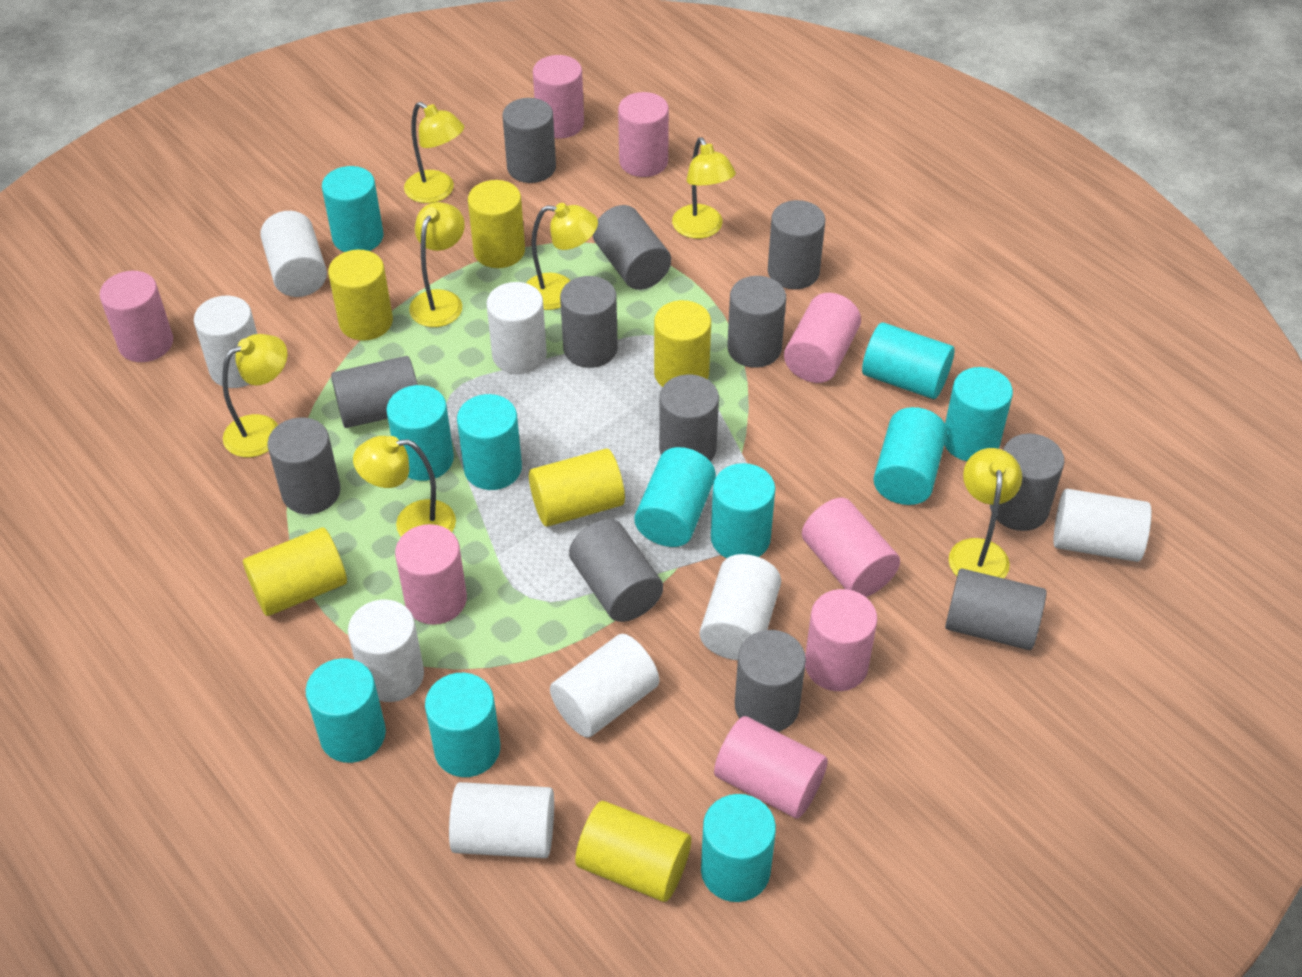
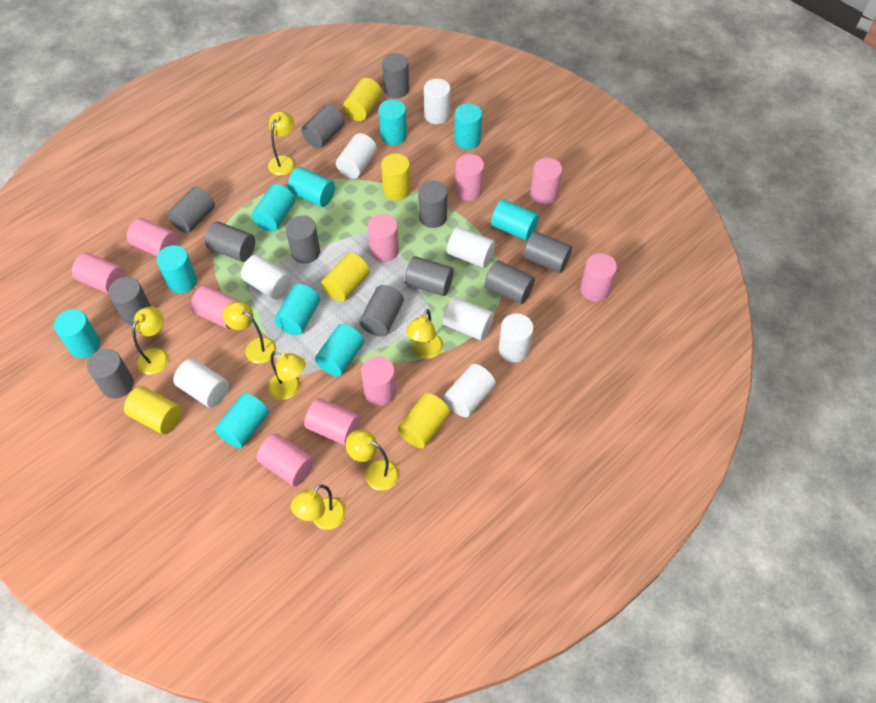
pink cylinder: 8 -> 10
turquoise cylinder: 11 -> 10
yellow cylinder: 6 -> 5

